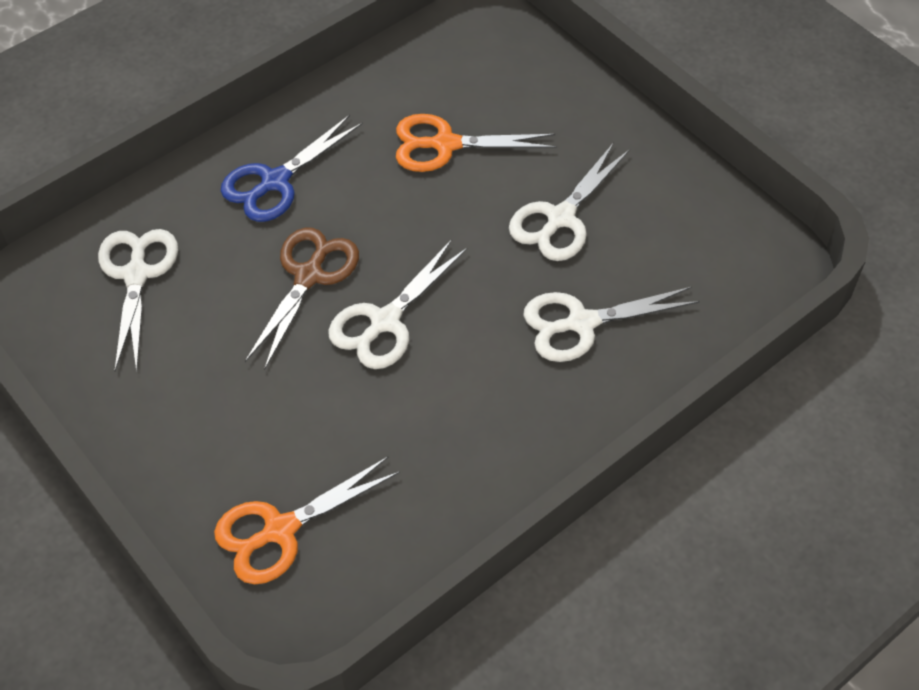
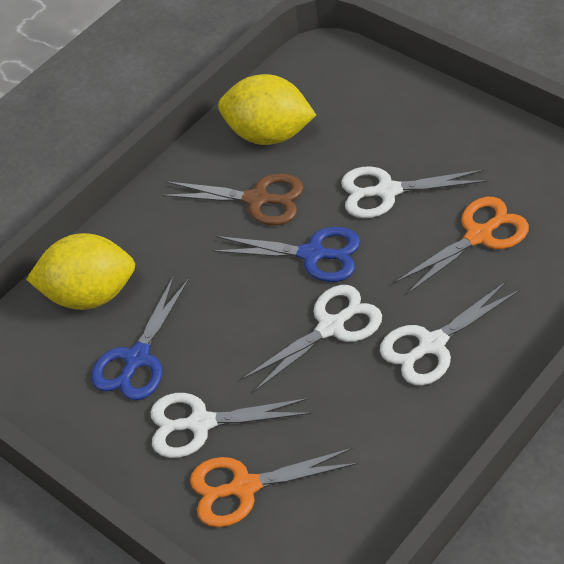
blue scissors: 1 -> 2
yellow lemon: 0 -> 2

